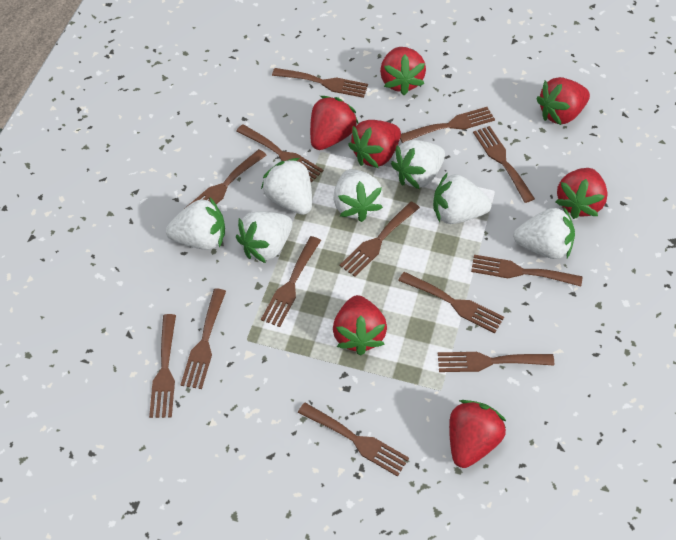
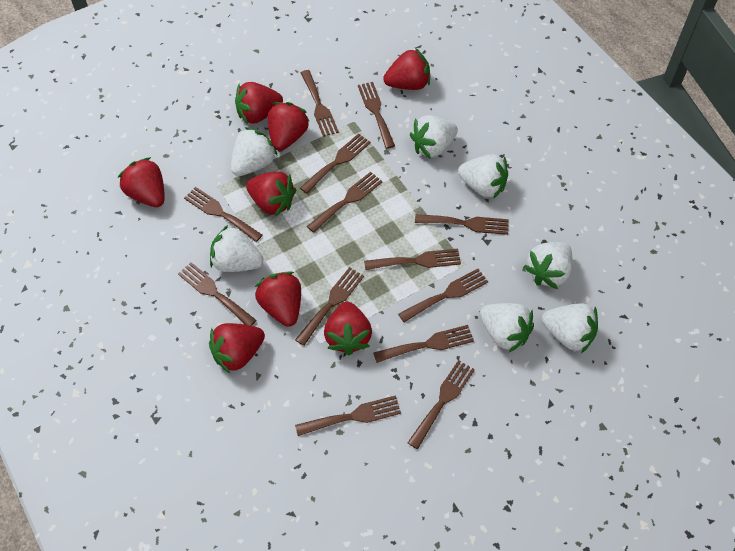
red strawberry: 7 -> 8

